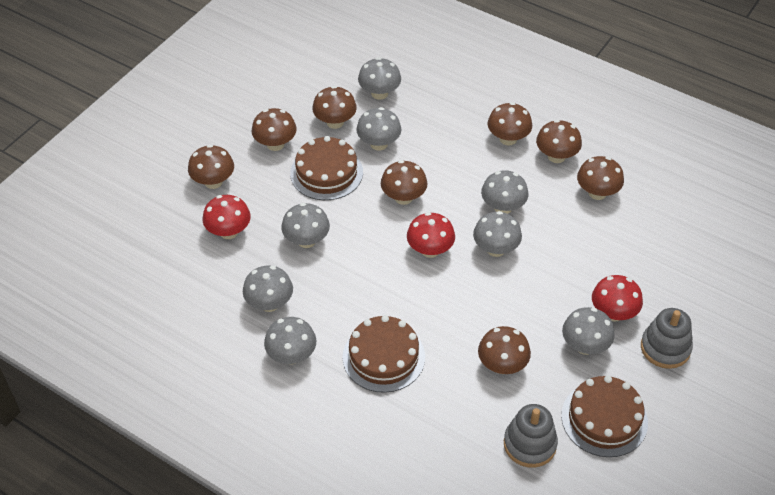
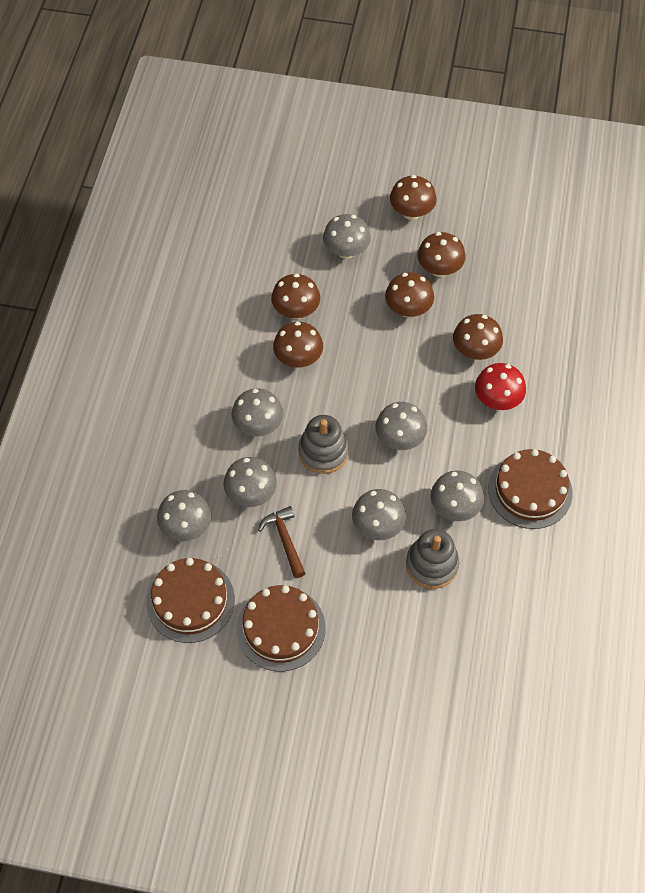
brown hammer: 0 -> 1
brown mushroom: 8 -> 6
grey mushroom: 8 -> 7
red mushroom: 3 -> 1

